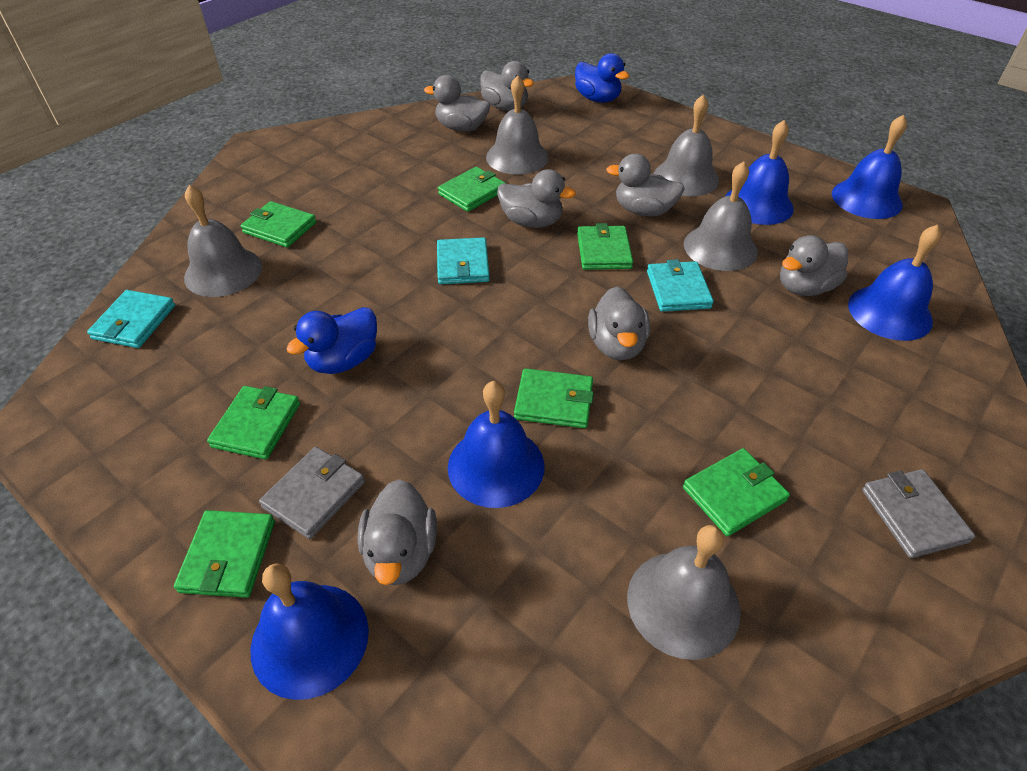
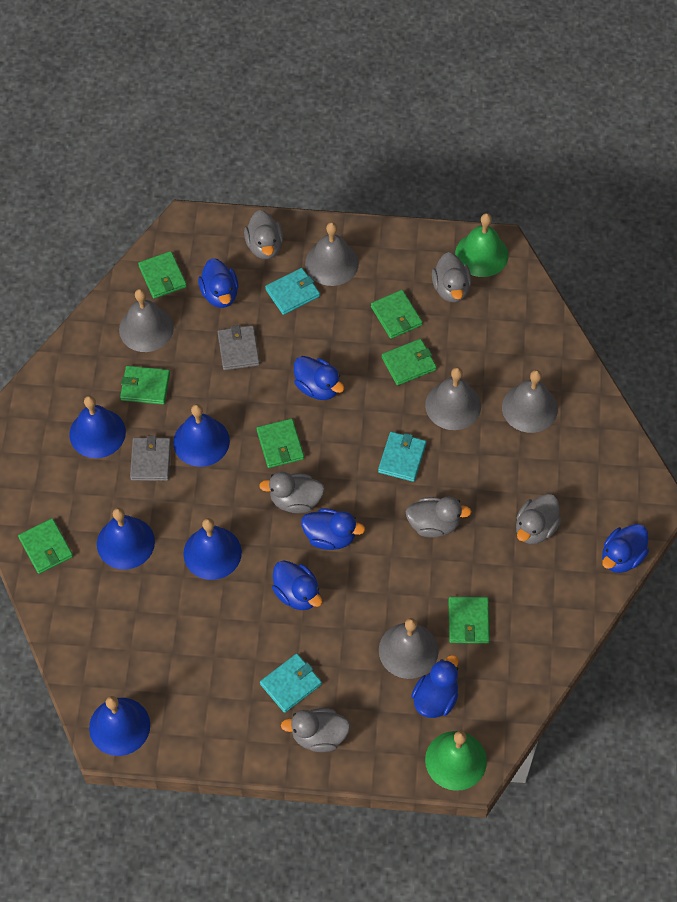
blue duck: 2 -> 6
green bell: 0 -> 2
grey duck: 7 -> 6

